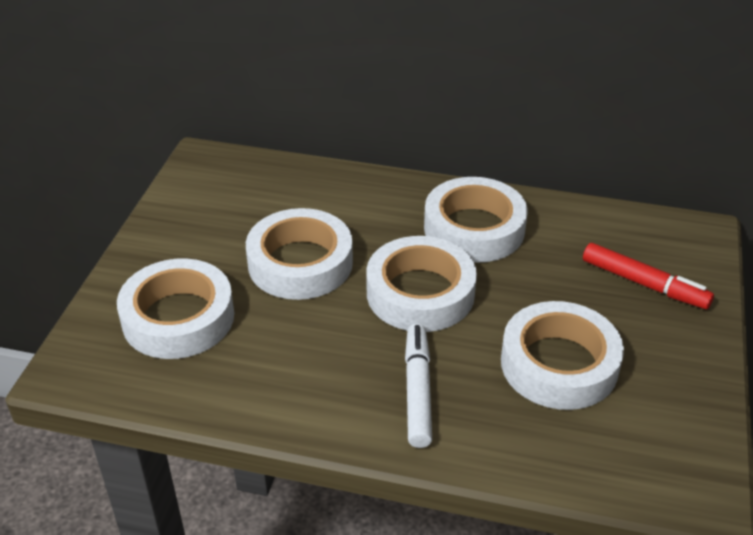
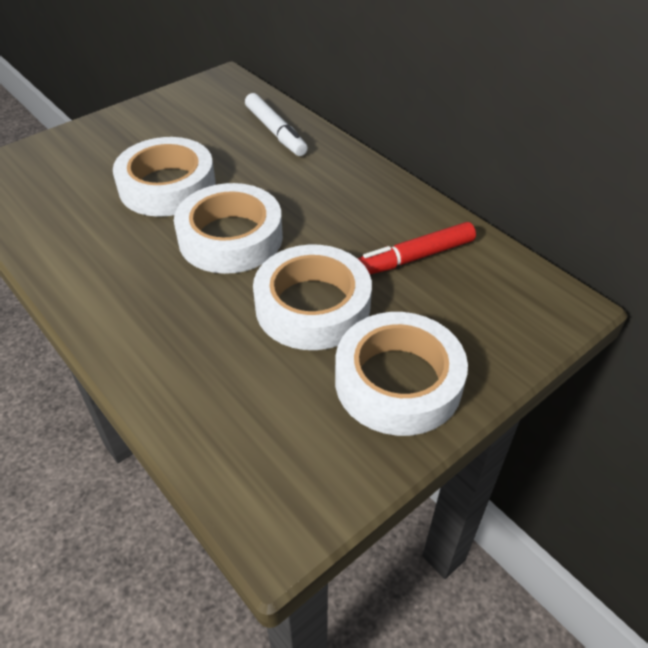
white tape: 5 -> 4

